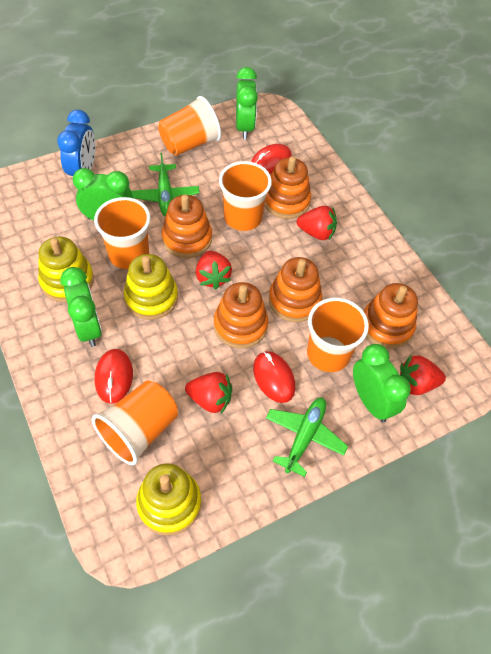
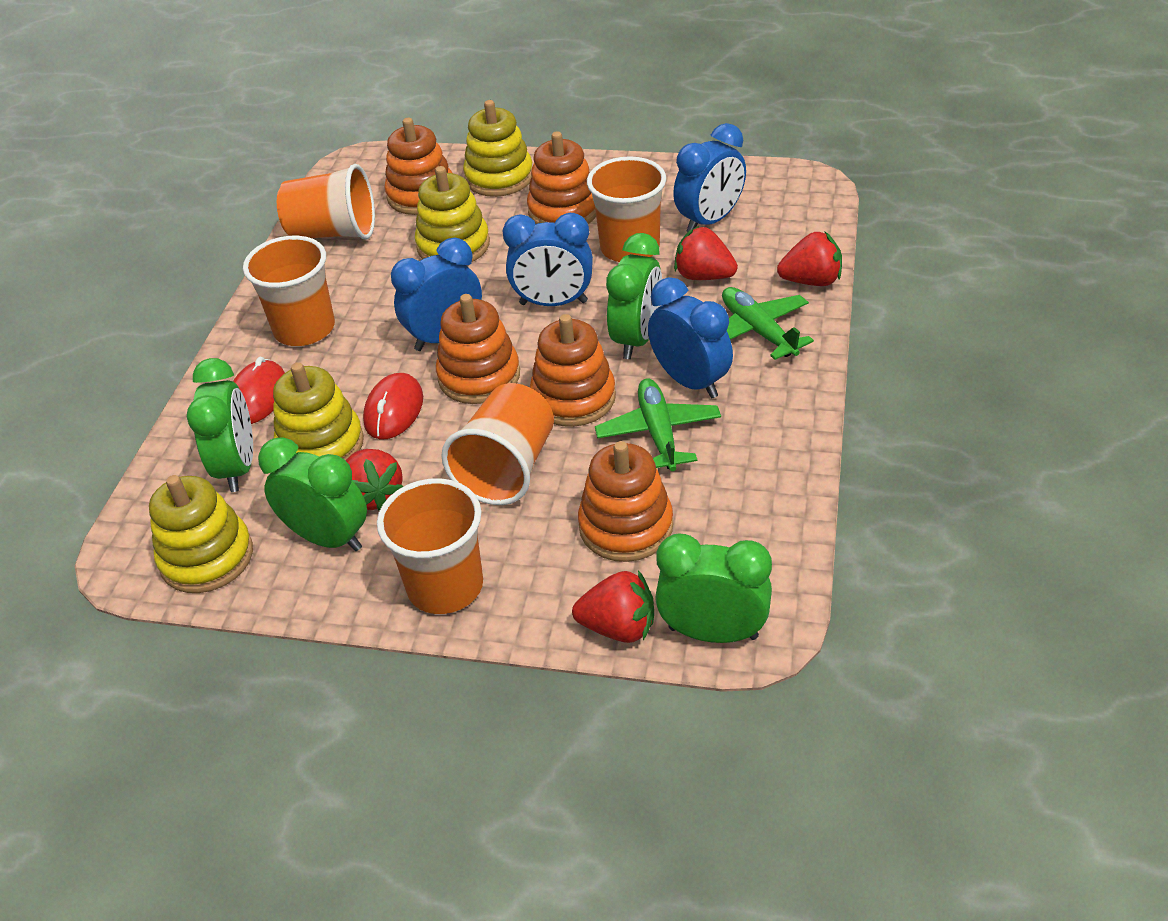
blue clock: 1 -> 4
red mouse: 3 -> 2
yellow stacking toy: 3 -> 4

